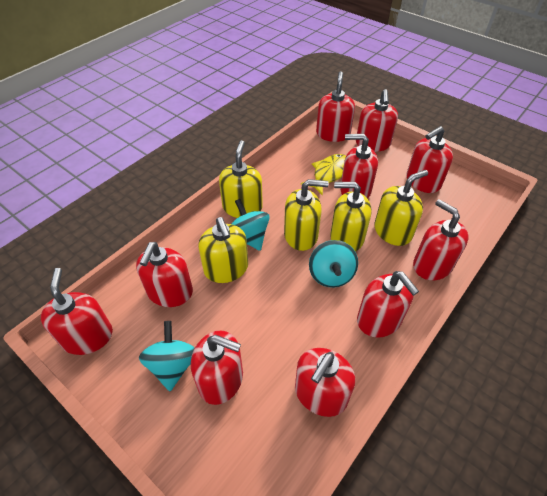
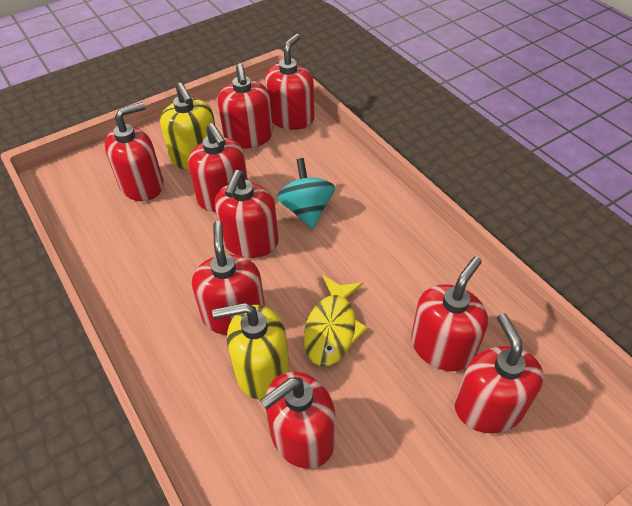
red soap dispenser: 10 -> 9
turquoise spinning top: 3 -> 1
yellow soap dispenser: 5 -> 2

